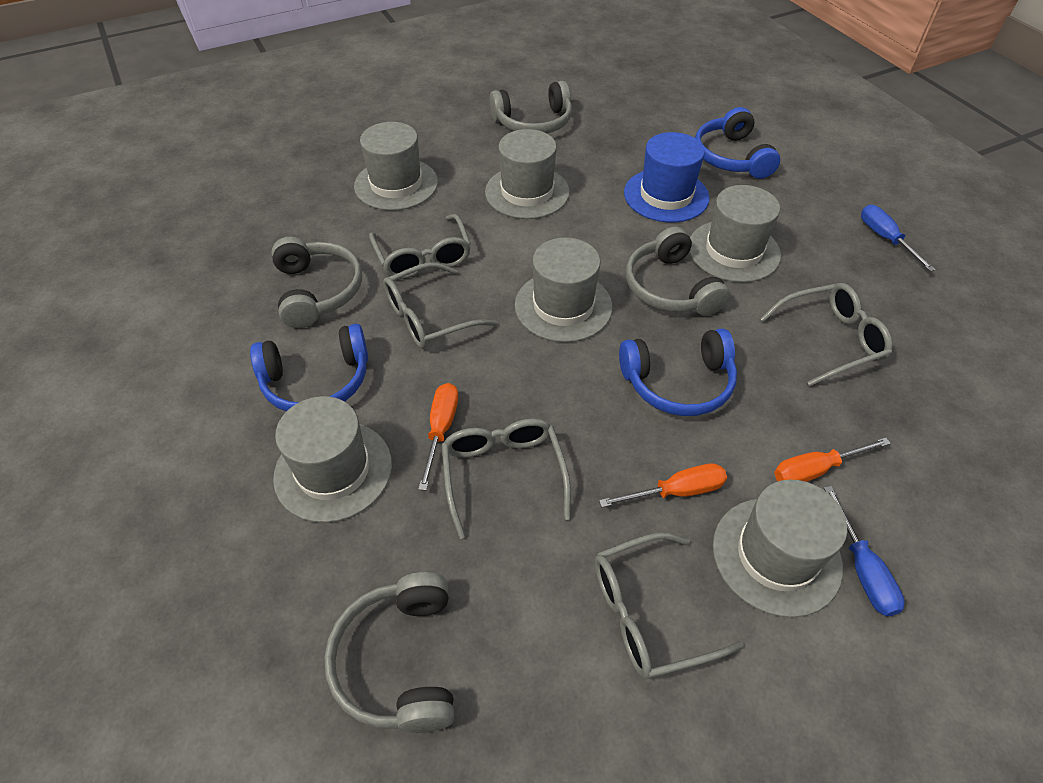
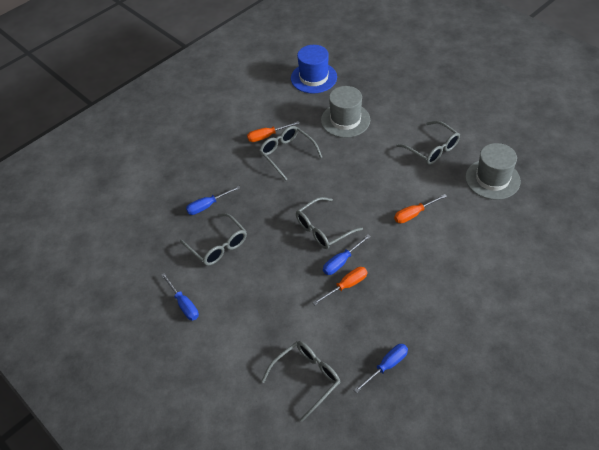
blue headphones: 3 -> 0
blue screwdriver: 2 -> 4
grey hat: 6 -> 2
grey headphones: 4 -> 0

